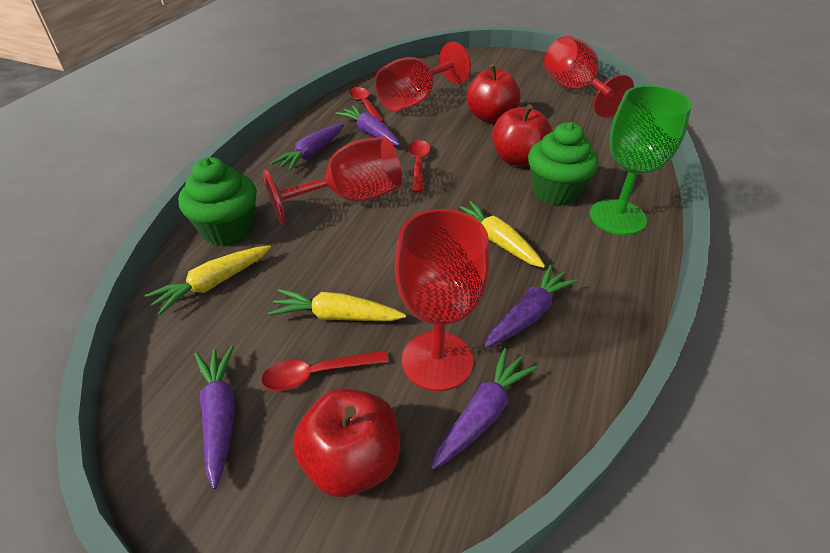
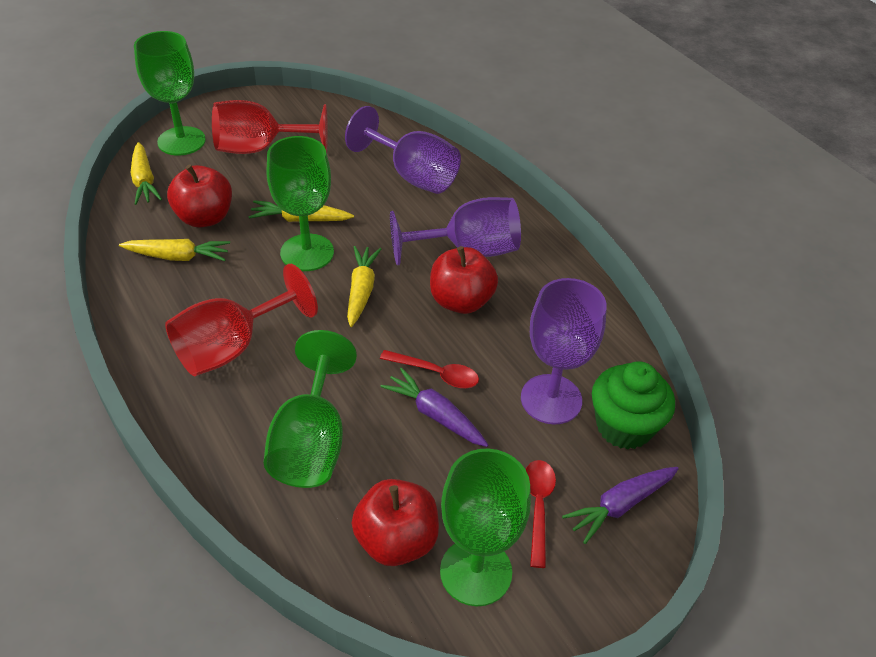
green cupcake: 2 -> 1
green goblet: 1 -> 4
purple carrot: 5 -> 2
purple goblet: 0 -> 3
red goblet: 4 -> 2
red spoon: 3 -> 2
yellow carrot: 3 -> 4

